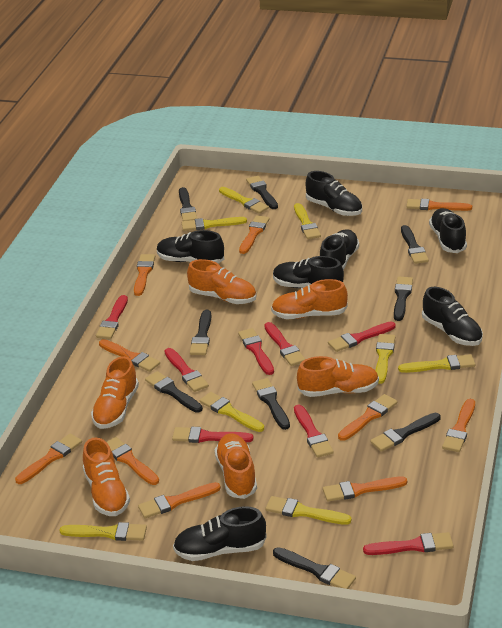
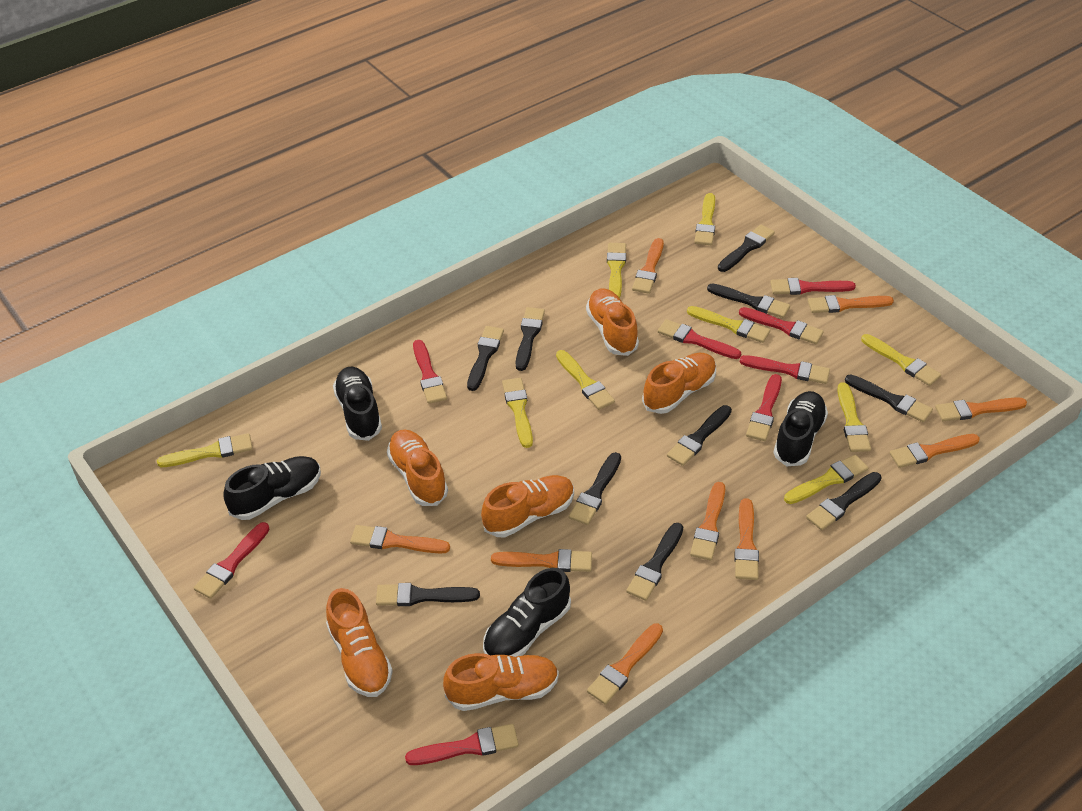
black brush: 9 -> 10
black shoe: 7 -> 4
orange brush: 10 -> 9
yellow brush: 8 -> 9

